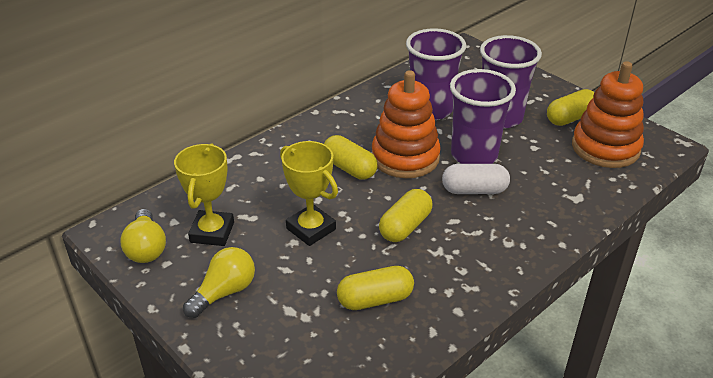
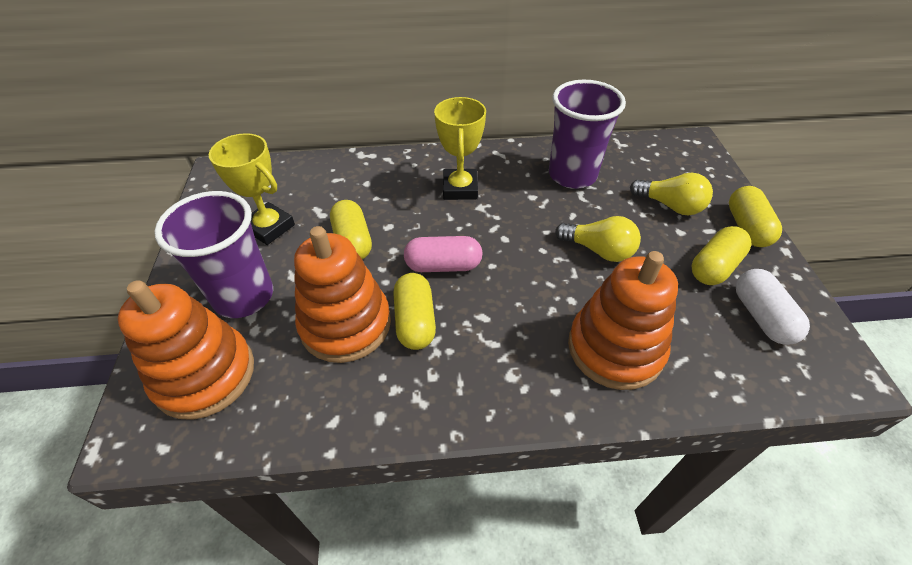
orange stacking toy: 2 -> 3
pink capsule: 0 -> 1
purple cup: 3 -> 2

